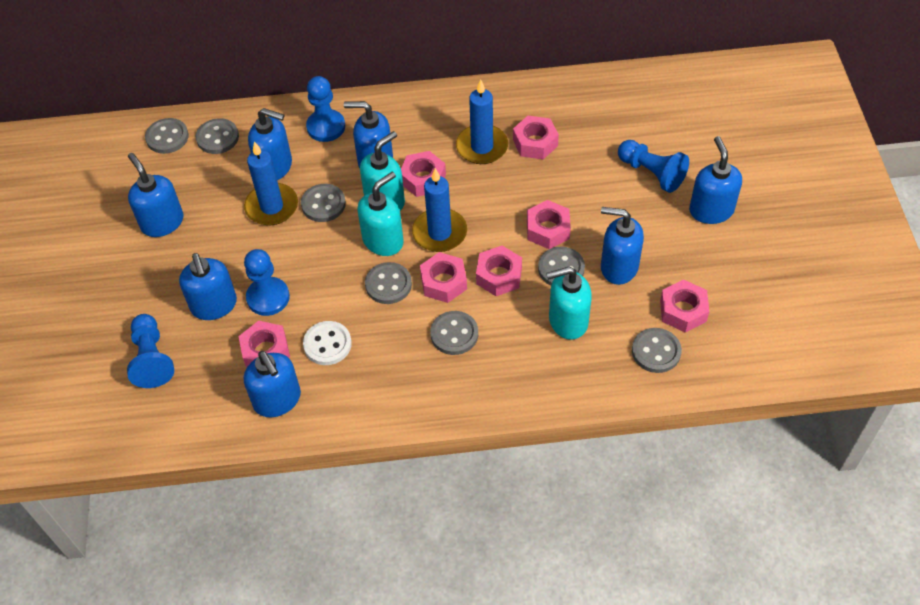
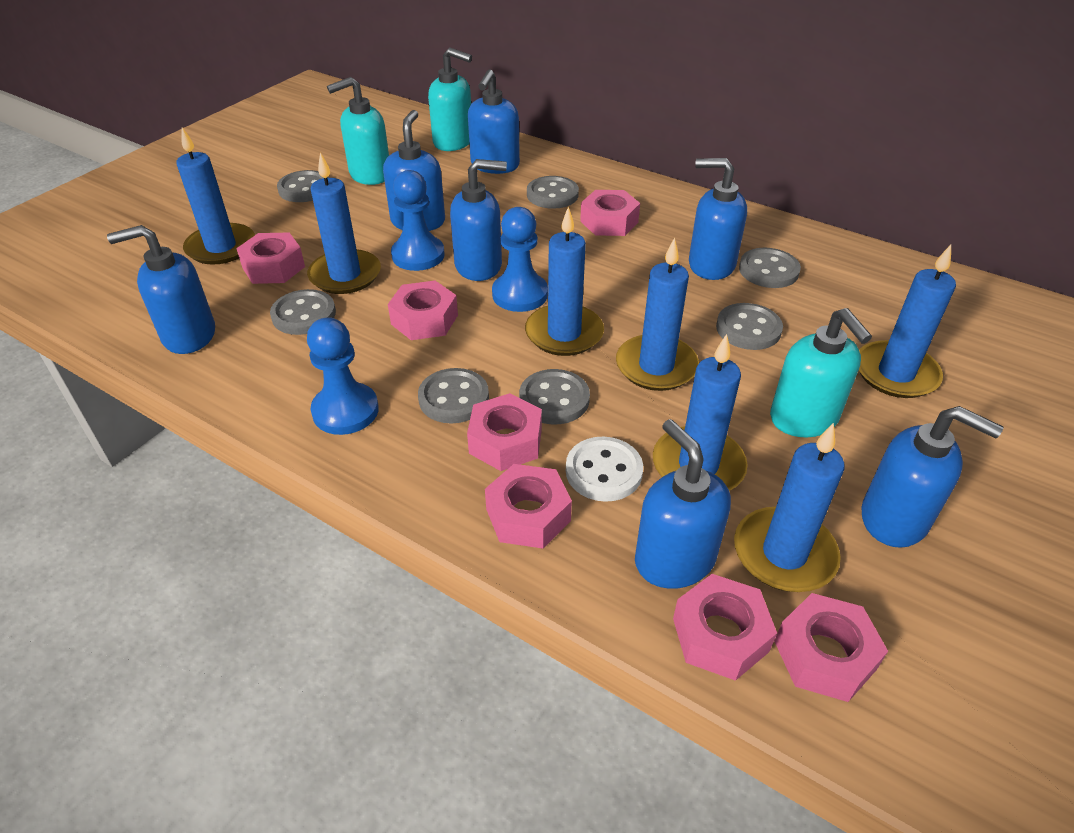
blue candle: 3 -> 7
blue pawn: 4 -> 3

